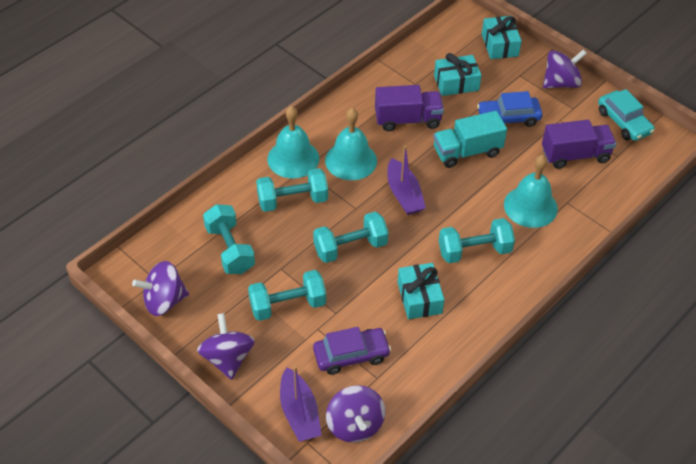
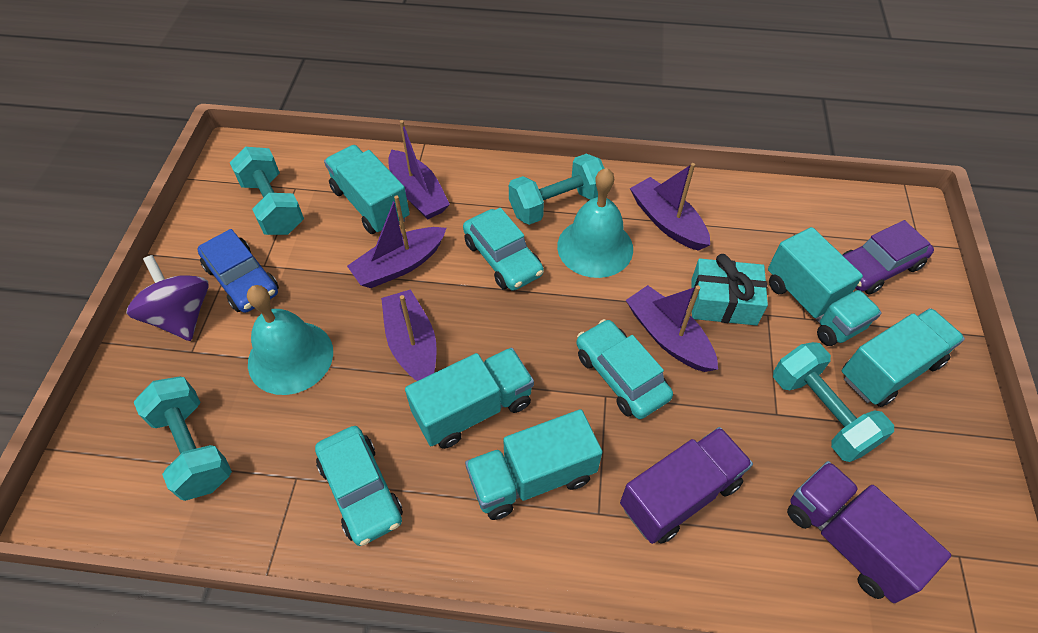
purple boat: 2 -> 5
purple spinning top: 4 -> 1
turquoise bell: 3 -> 2
turquoise car: 1 -> 3
turquoise dumbbell: 5 -> 4
turquoise gift: 3 -> 1
turquoise truck: 1 -> 5

